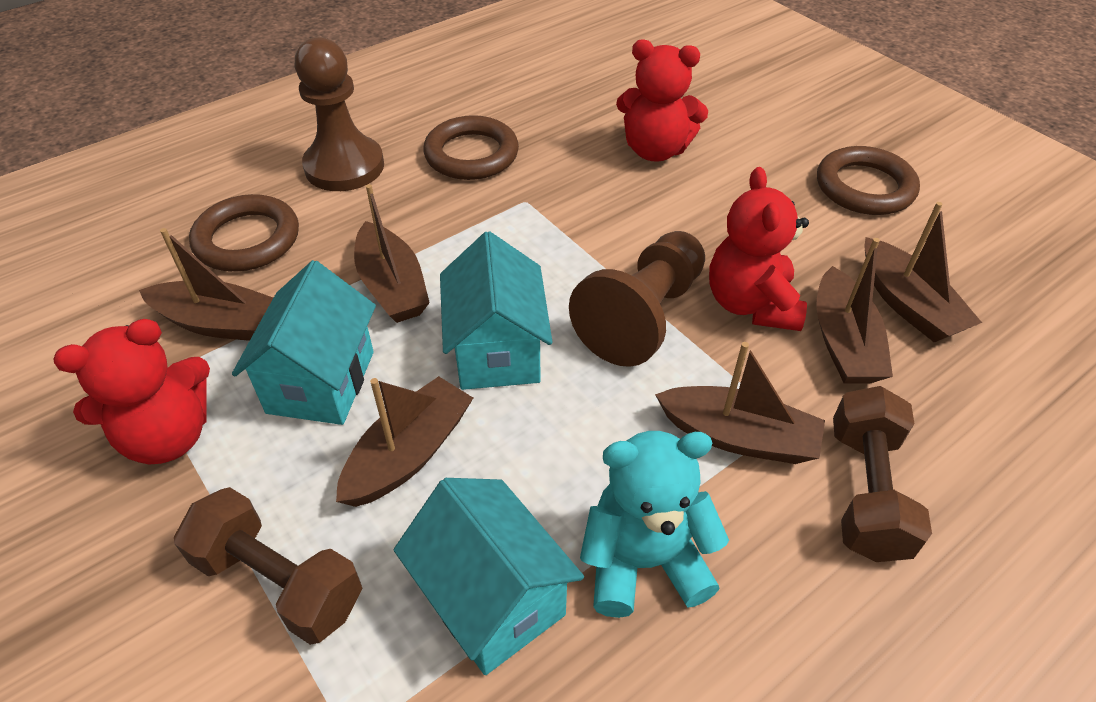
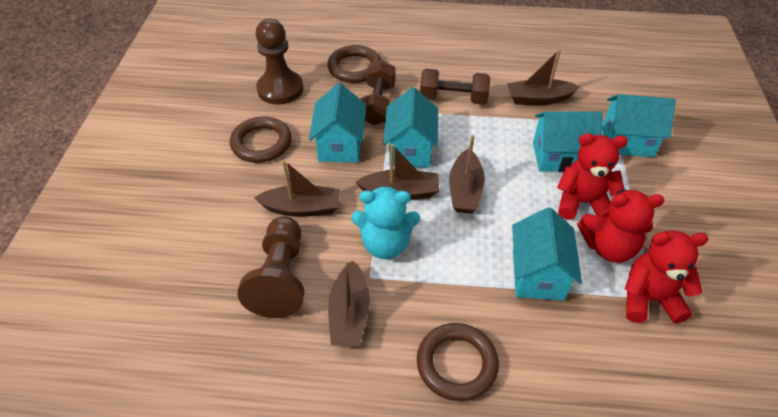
brown boat: 6 -> 5
turquoise house: 3 -> 5

